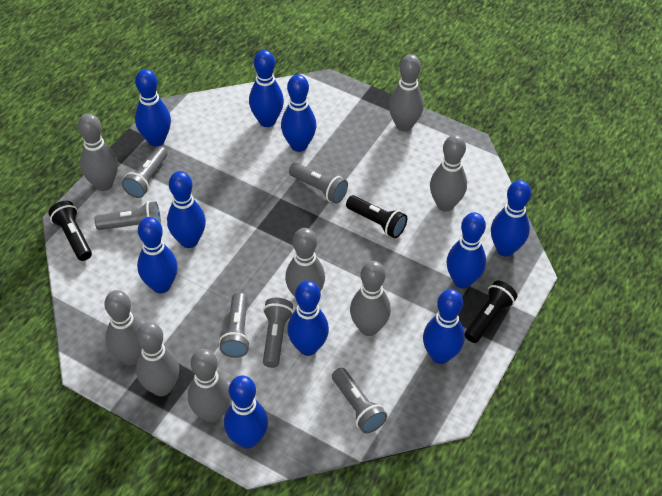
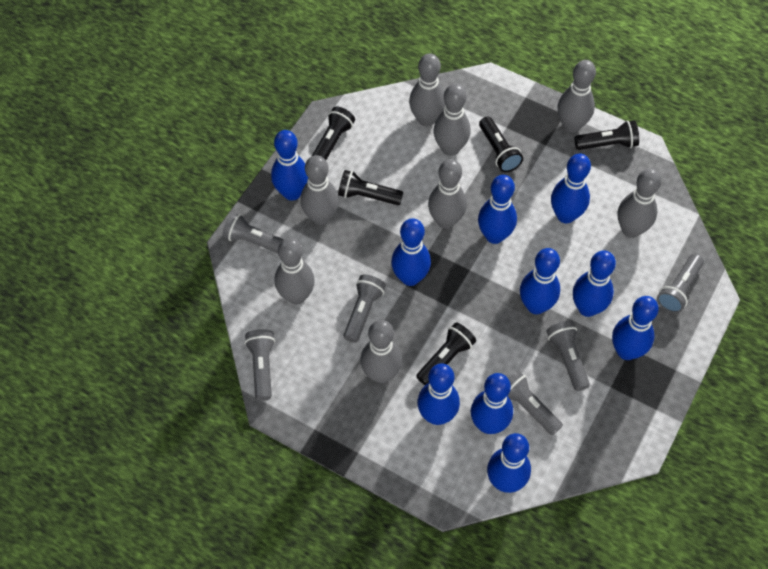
black flashlight: 3 -> 5

